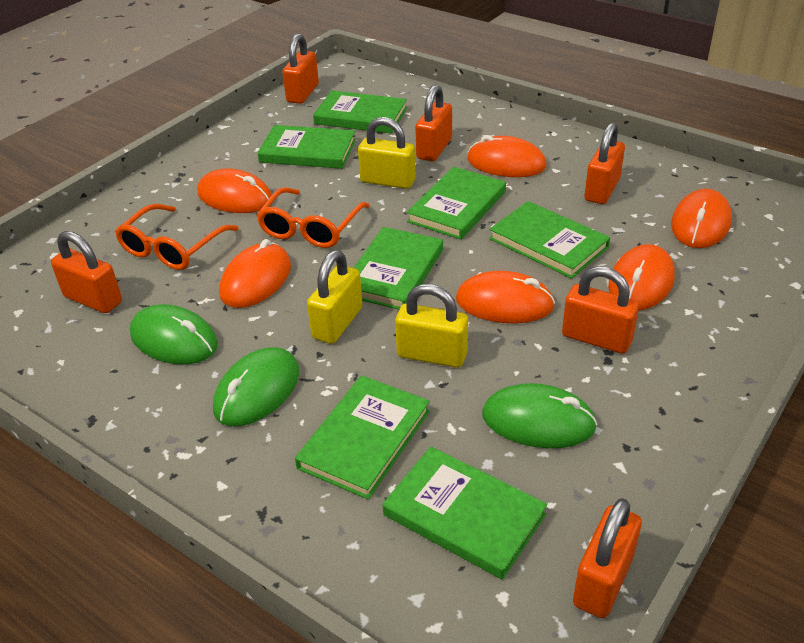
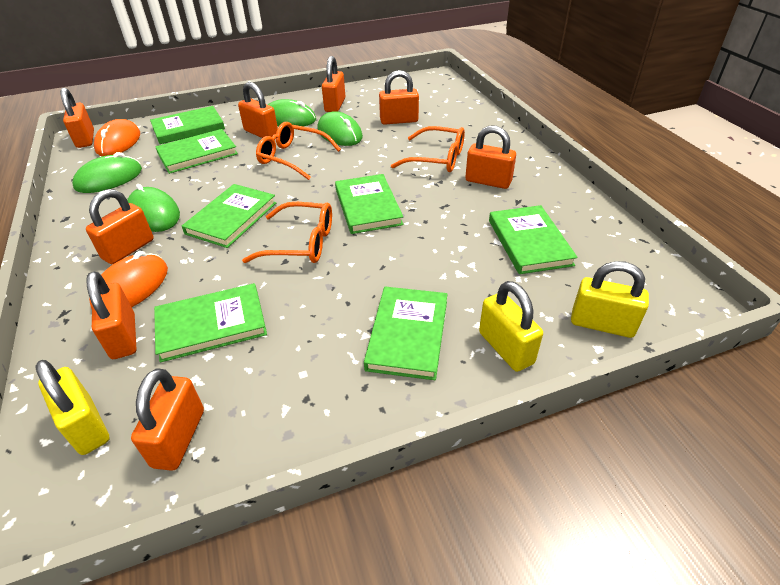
green mouse: 3 -> 4
orange glasses: 2 -> 3
orange mouse: 6 -> 2
orange padlock: 6 -> 8

